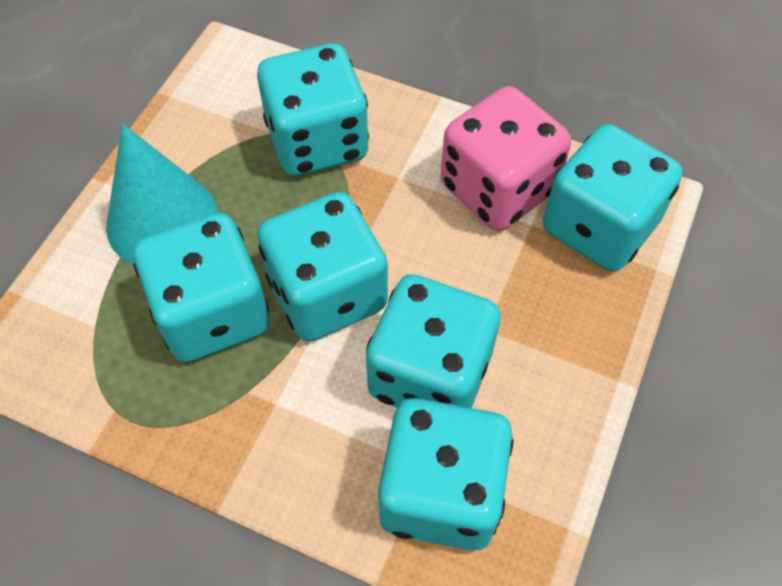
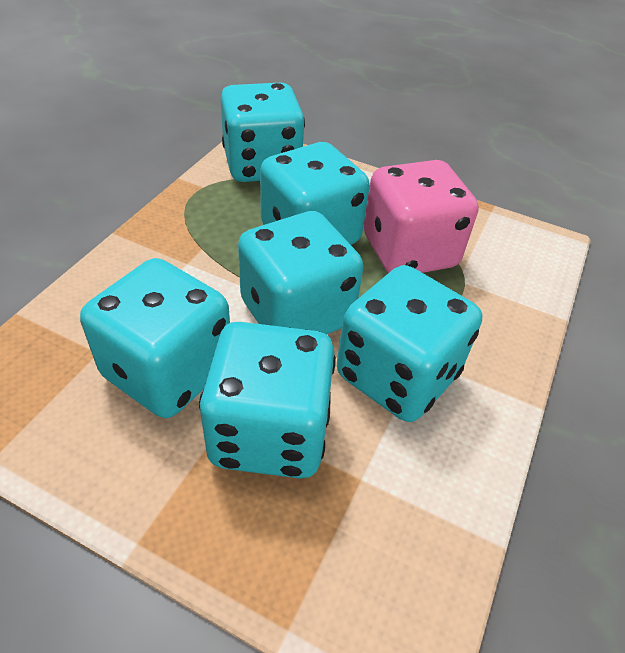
turquoise cone: 1 -> 0

